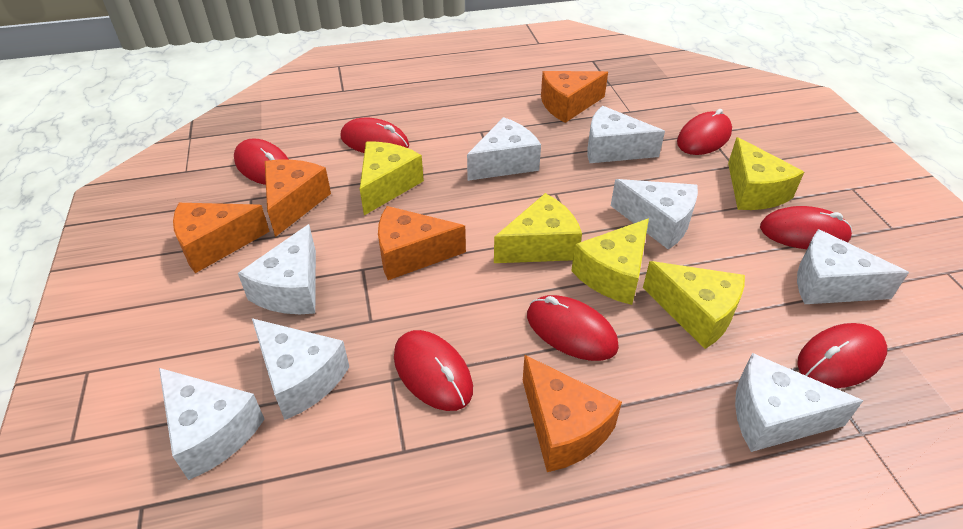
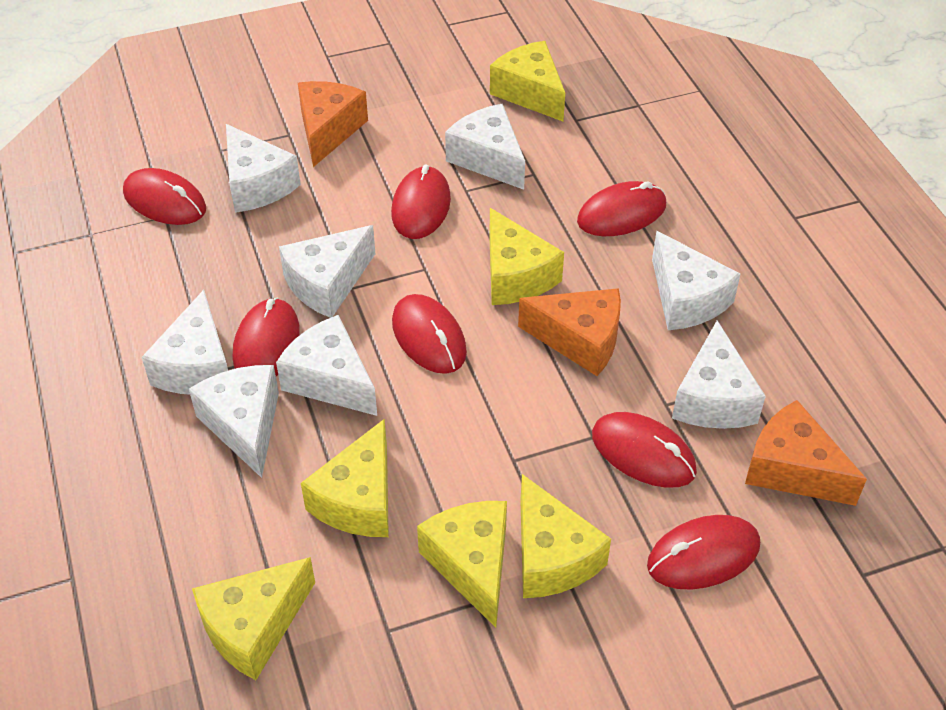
orange cheese: 5 -> 3
yellow cheese: 5 -> 6

